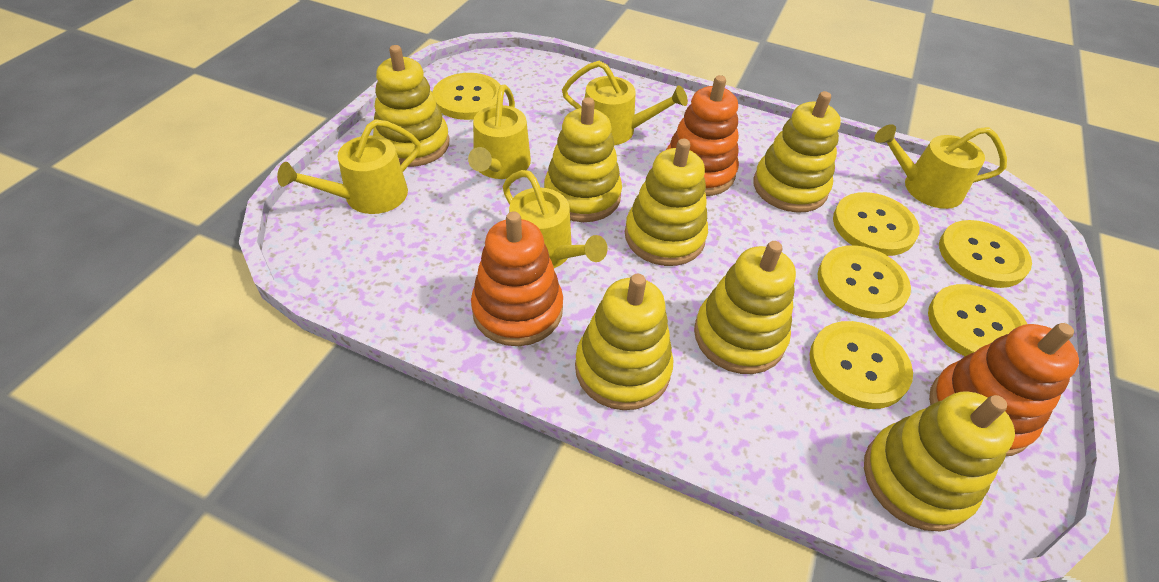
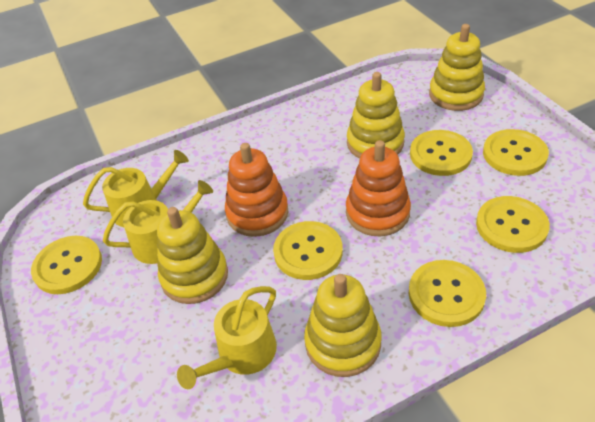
orange stacking toy: 3 -> 2
yellow stacking toy: 7 -> 4
yellow watering can: 5 -> 3

